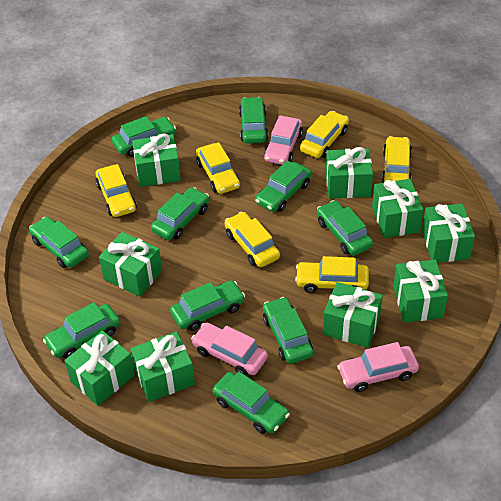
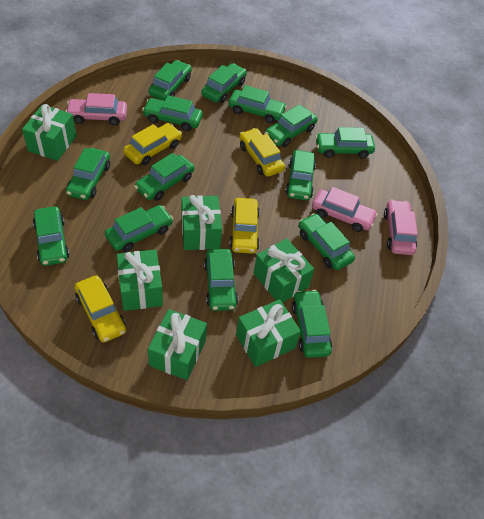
green car: 10 -> 14
green gift: 9 -> 6
yellow car: 6 -> 4

